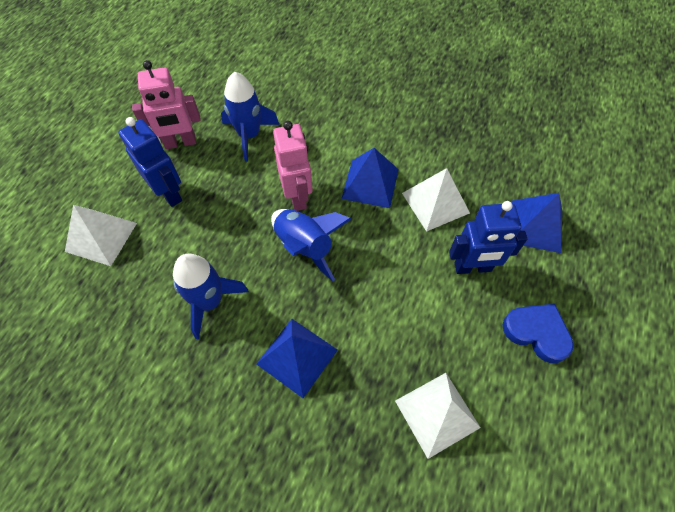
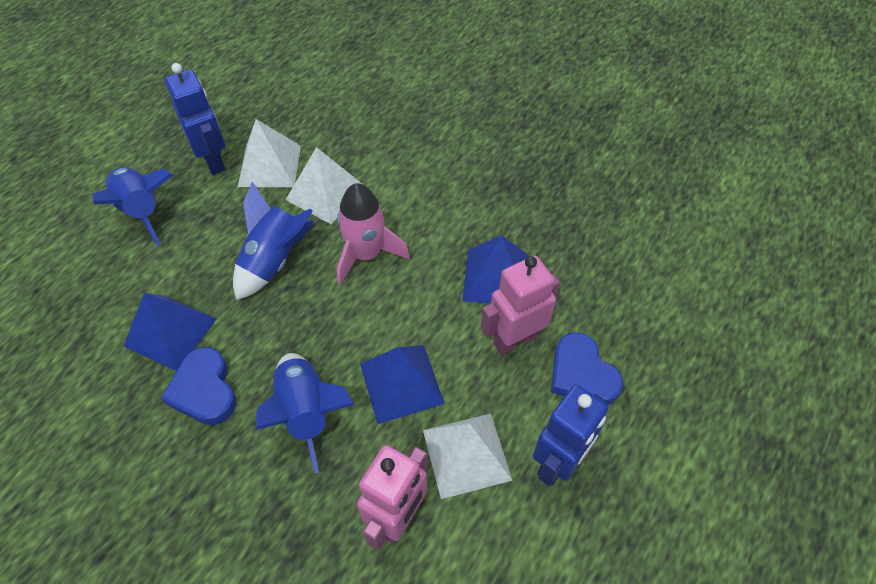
blue heart: 1 -> 2
pink rocket: 0 -> 1

